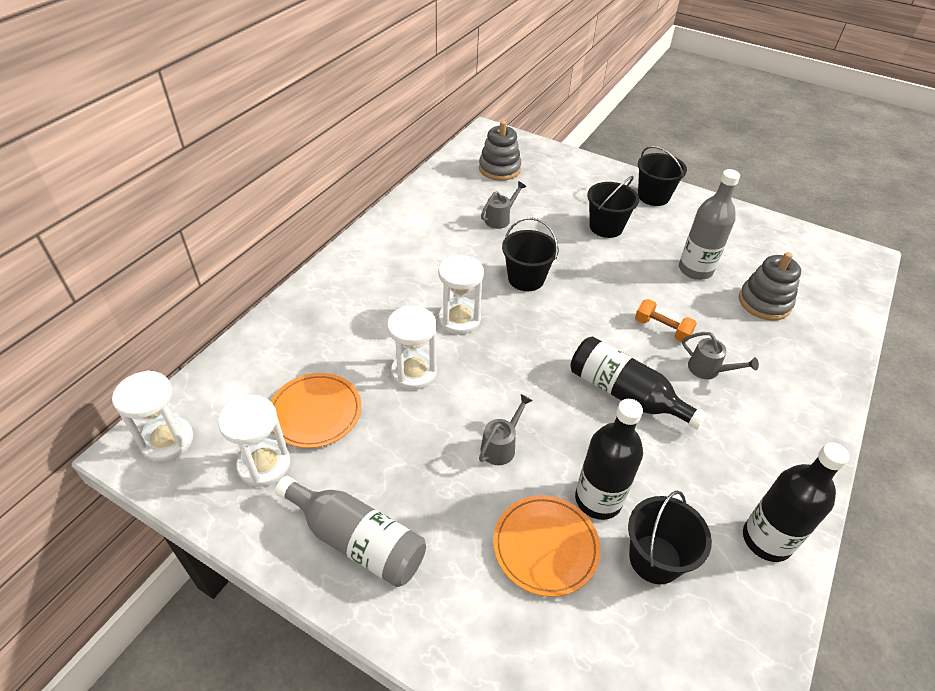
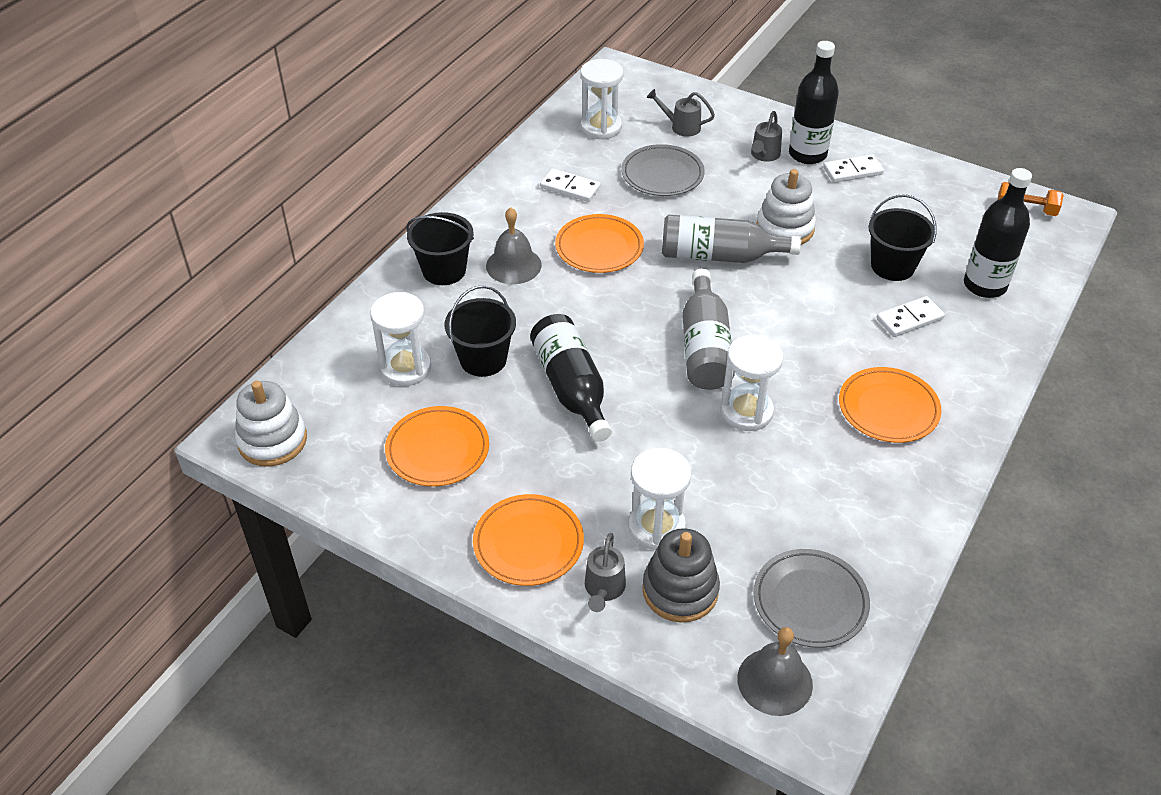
black bucket: 4 -> 3
grey bell: 0 -> 2
grey plate: 0 -> 2
grey stacking toy: 2 -> 1
orange plate: 2 -> 4
white domino: 0 -> 3
white stacking toy: 0 -> 2

